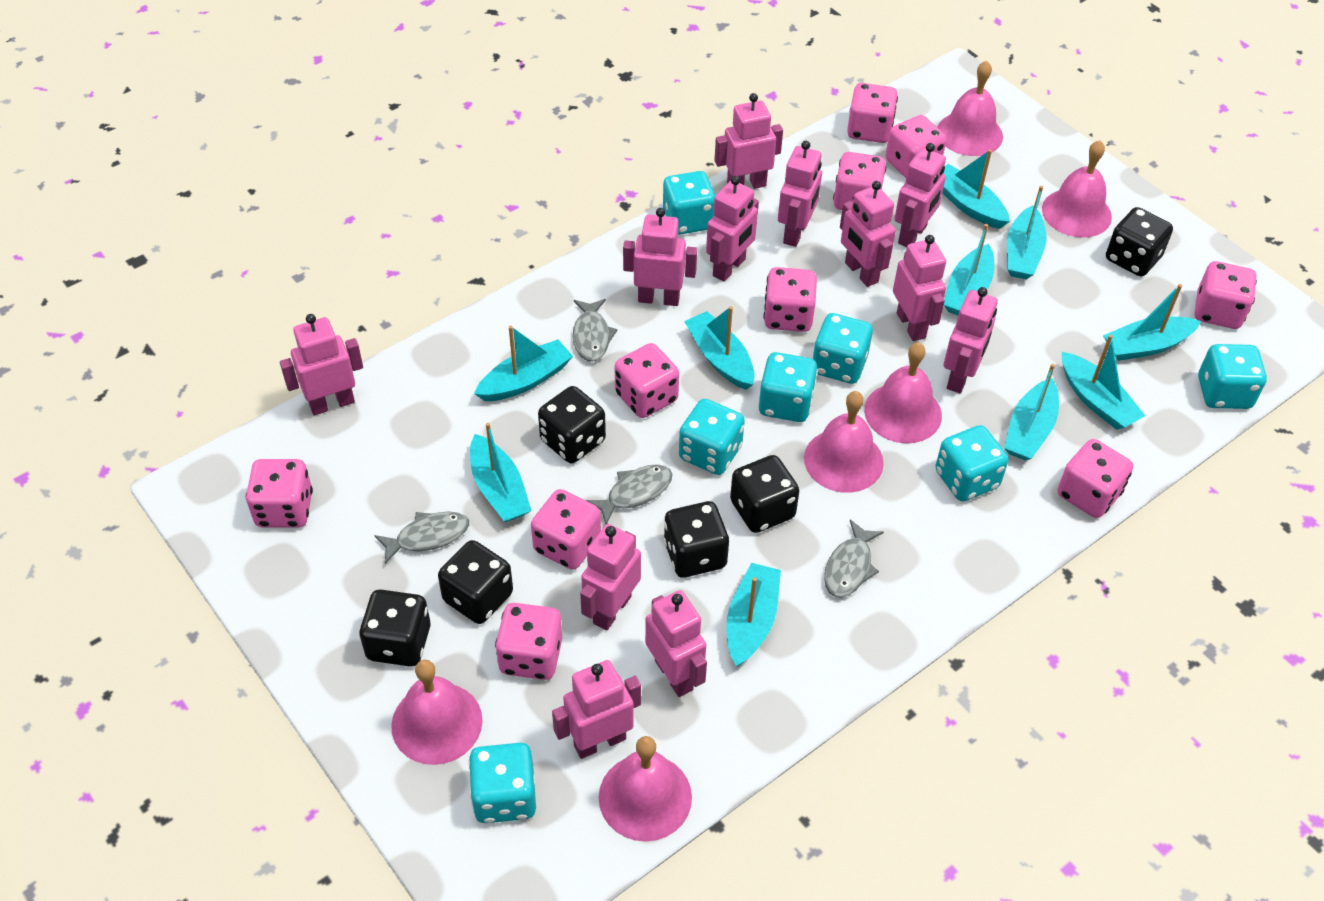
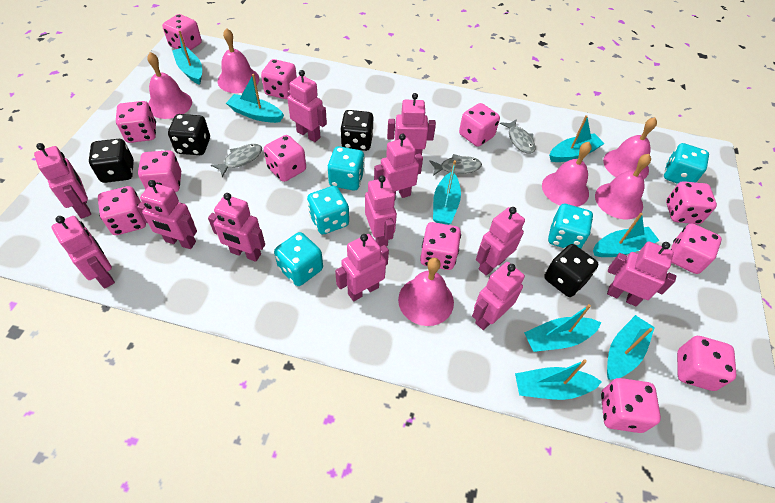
black dice: 6 -> 4
grey fish: 4 -> 3
pink dice: 10 -> 12
turquoise boat: 10 -> 8
turquoise dice: 7 -> 5

